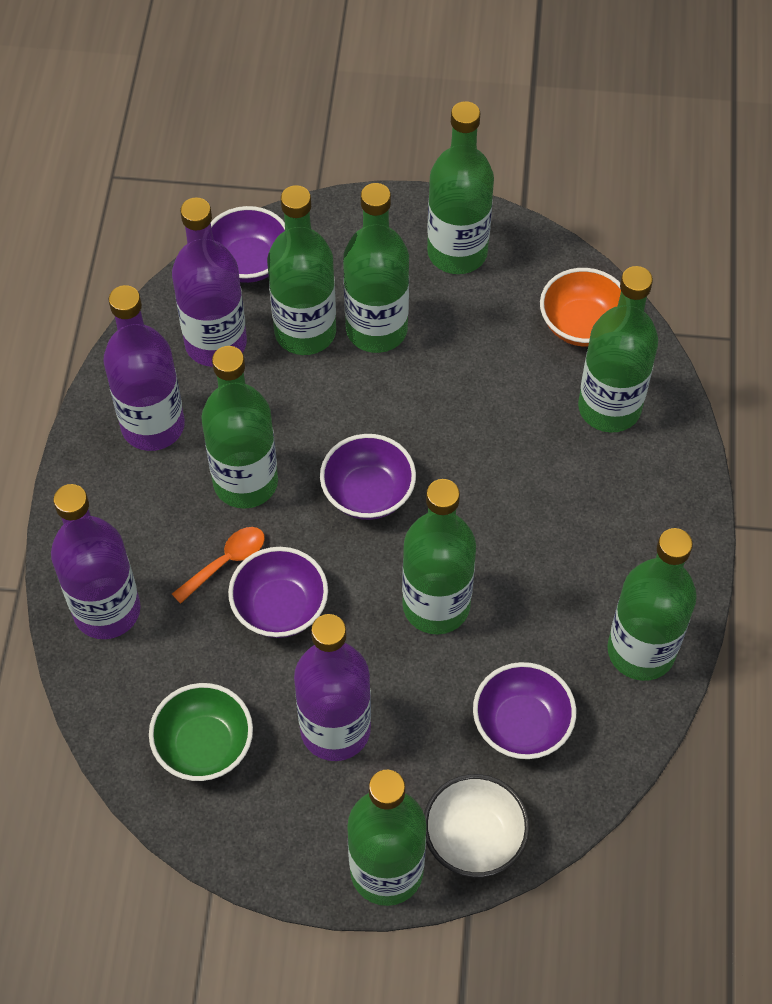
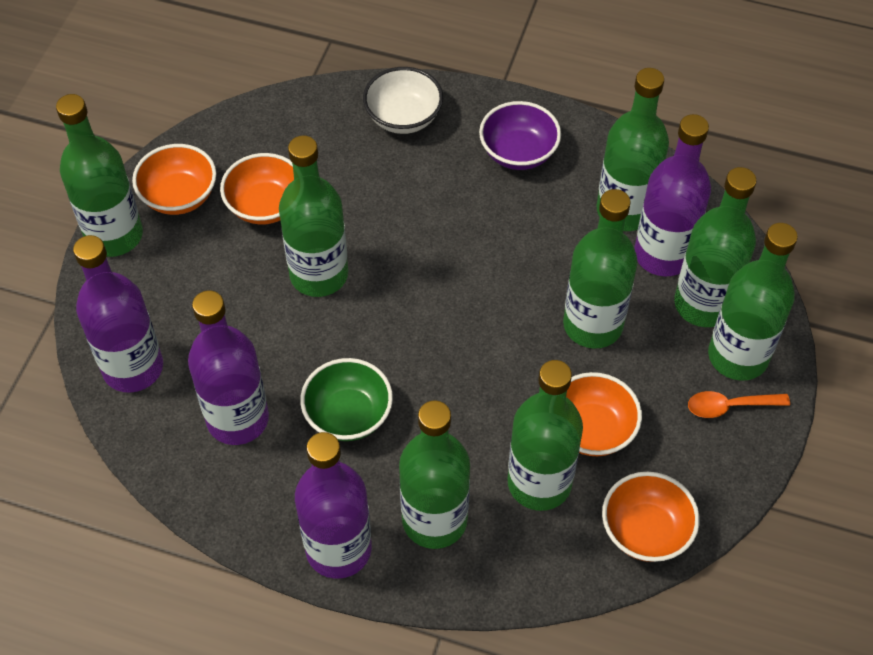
orange bowl: 1 -> 4
purple bowl: 4 -> 1

